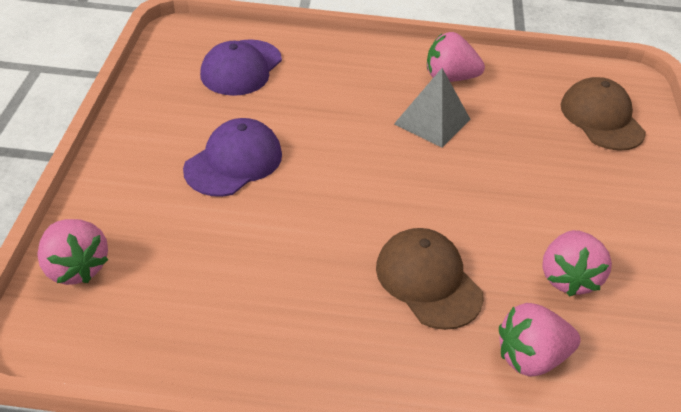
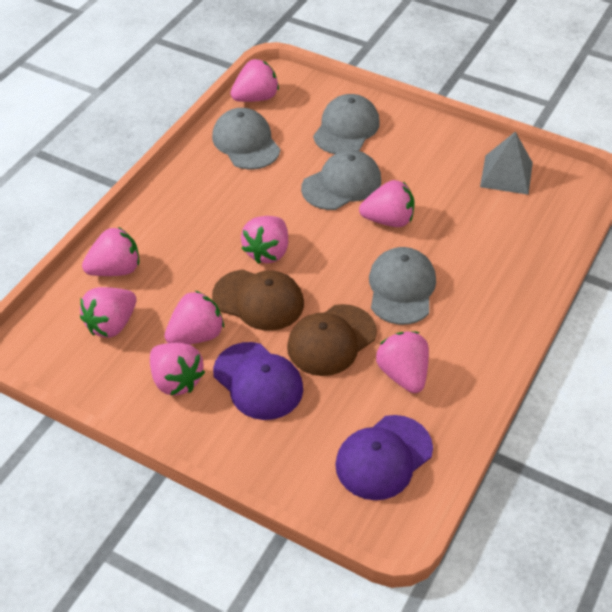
grey cap: 0 -> 4
pink strawberry: 4 -> 8

